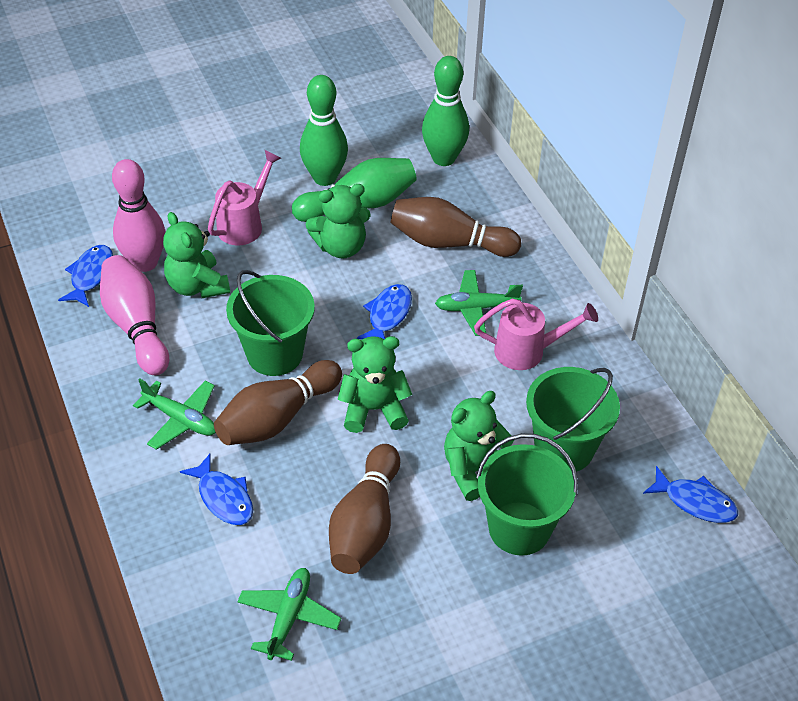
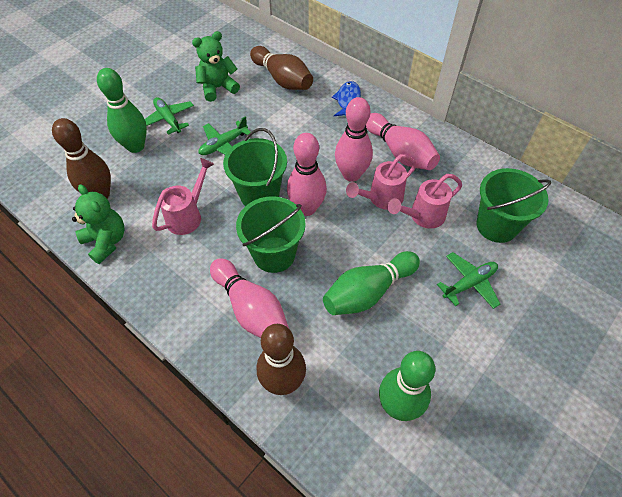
blue fish: 4 -> 1
green teddy bear: 4 -> 2
pink bowling pin: 2 -> 4
pink watering can: 2 -> 3

